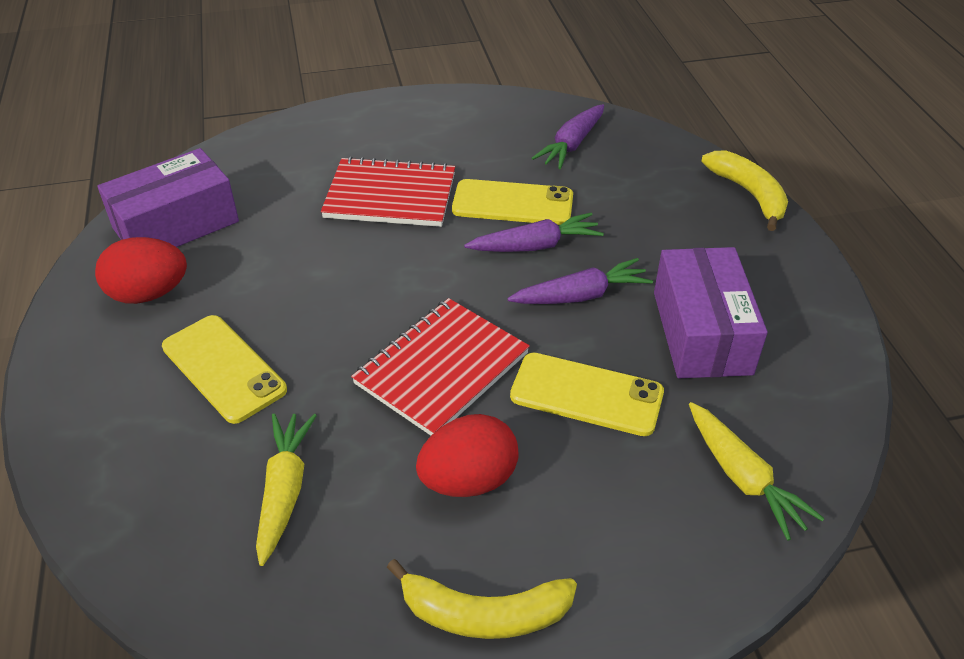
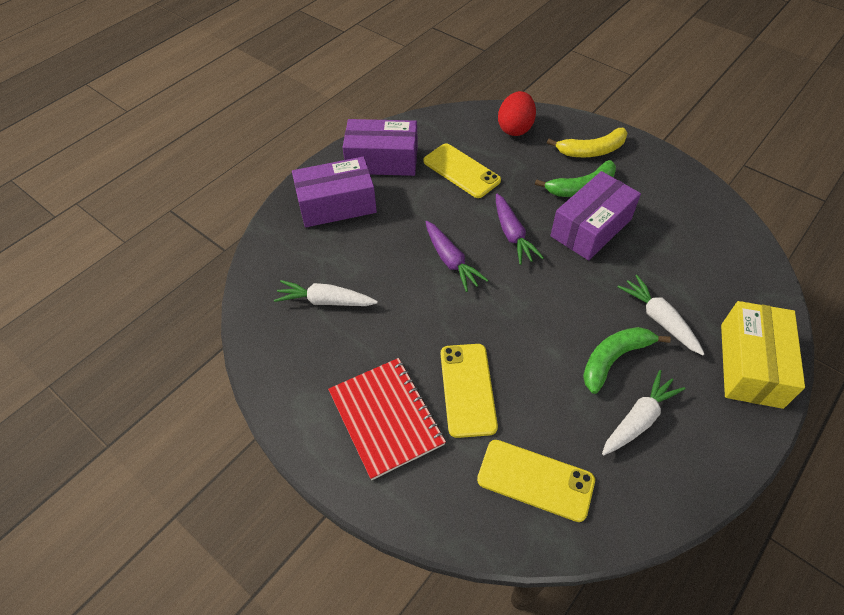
green banana: 0 -> 2
purple box: 2 -> 3
purple carrot: 3 -> 2
red egg: 2 -> 1
red notebook: 2 -> 1
white carrot: 0 -> 3
yellow banana: 2 -> 1
yellow box: 0 -> 1
yellow carrot: 2 -> 0

